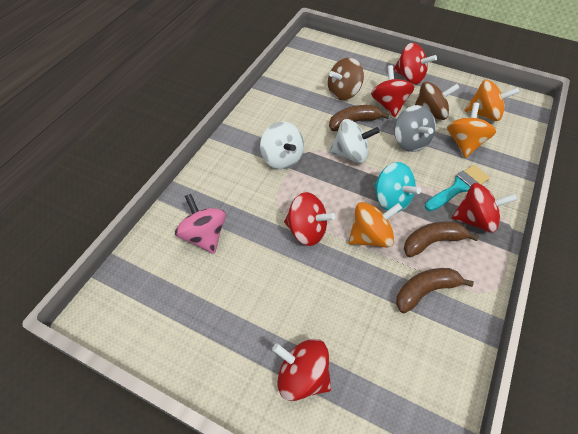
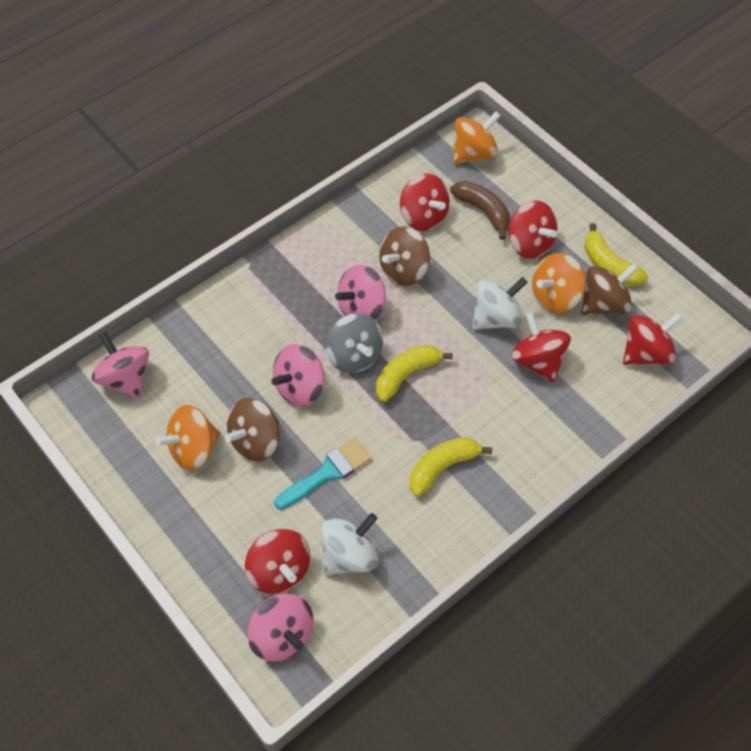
brown banana: 3 -> 1
brown spinning top: 2 -> 3
pink spinning top: 1 -> 4
turquoise spinning top: 1 -> 0
yellow banana: 0 -> 3

